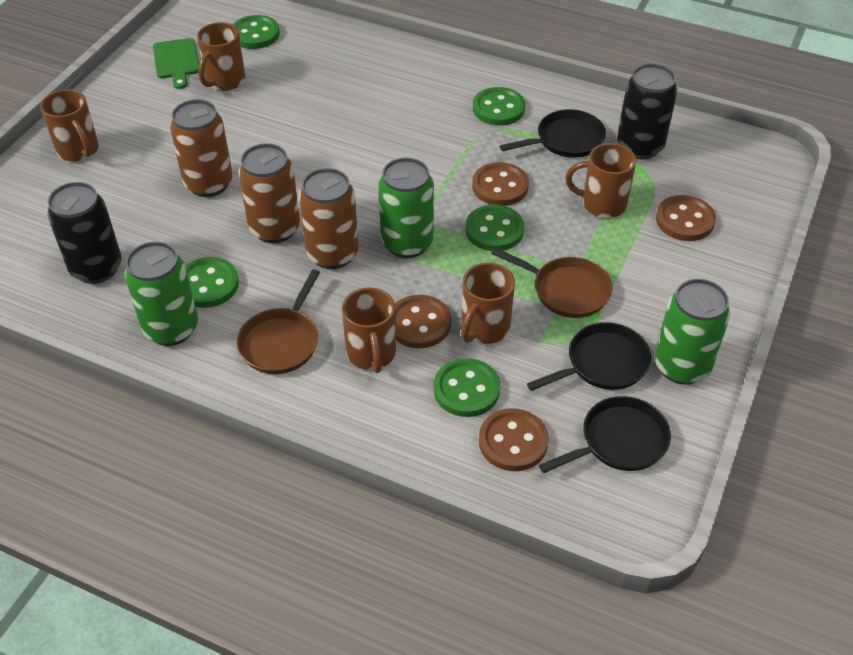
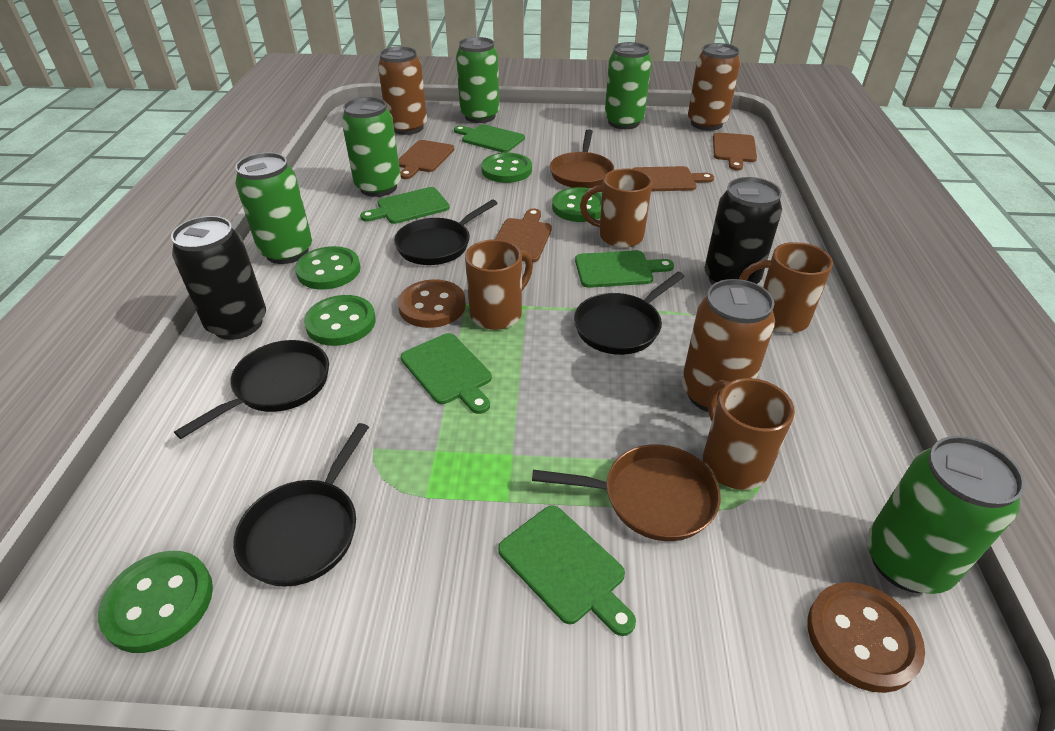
black pan: 3 -> 4
brown button: 4 -> 2
brown cutting board: 0 -> 4
brown mug: 5 -> 4
green can: 3 -> 5
green cutting board: 1 -> 5

